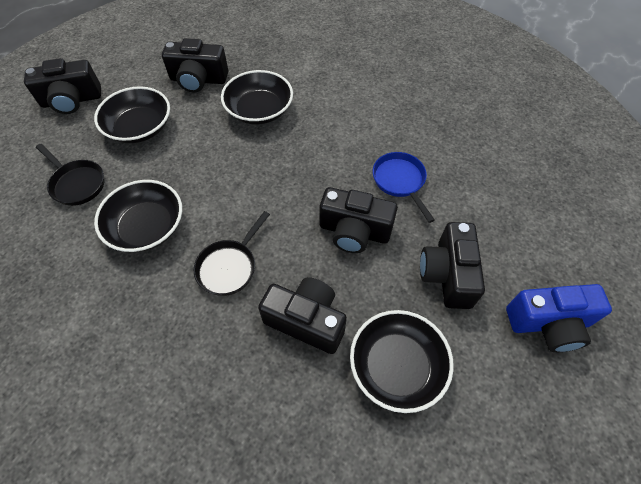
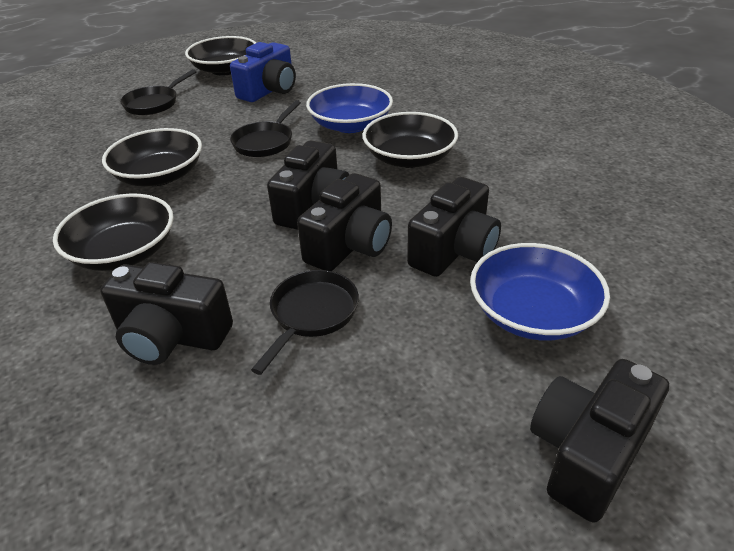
black pan: 2 -> 3
blue bowl: 0 -> 2
blue pan: 1 -> 0

